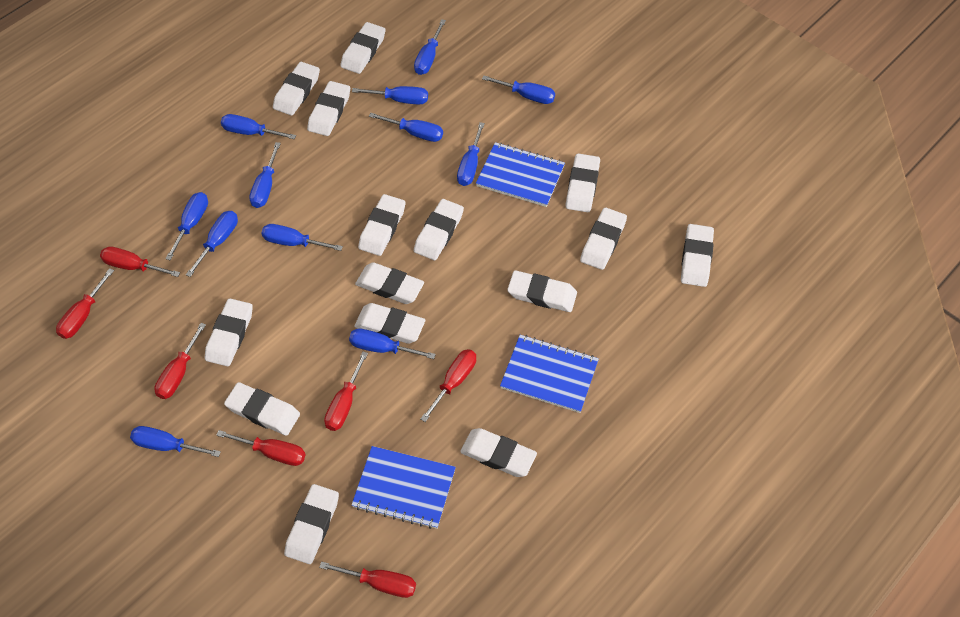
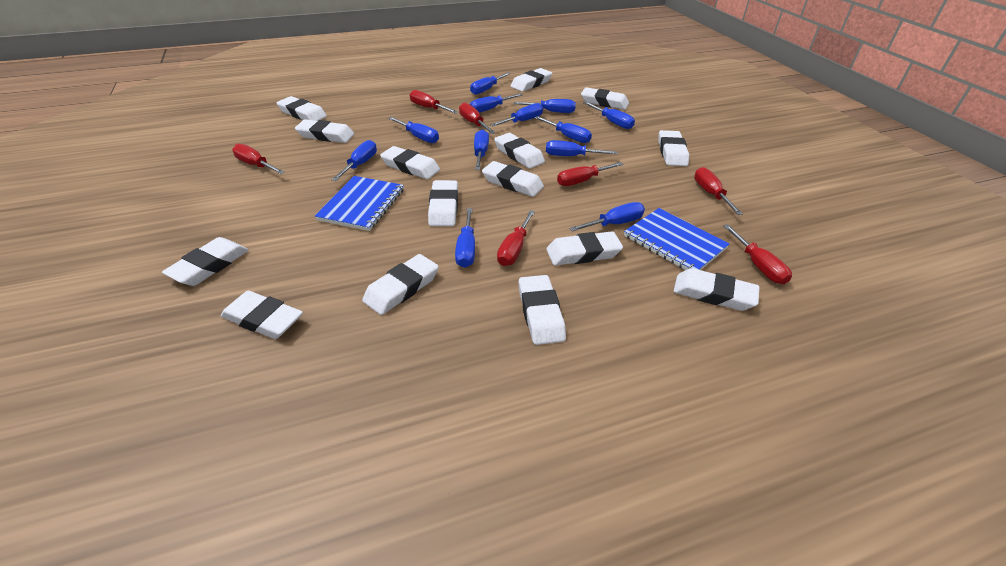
blue notebook: 3 -> 2

